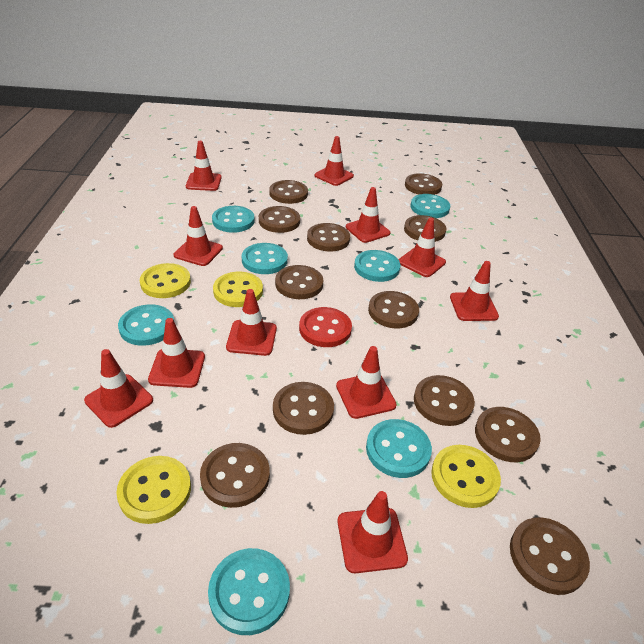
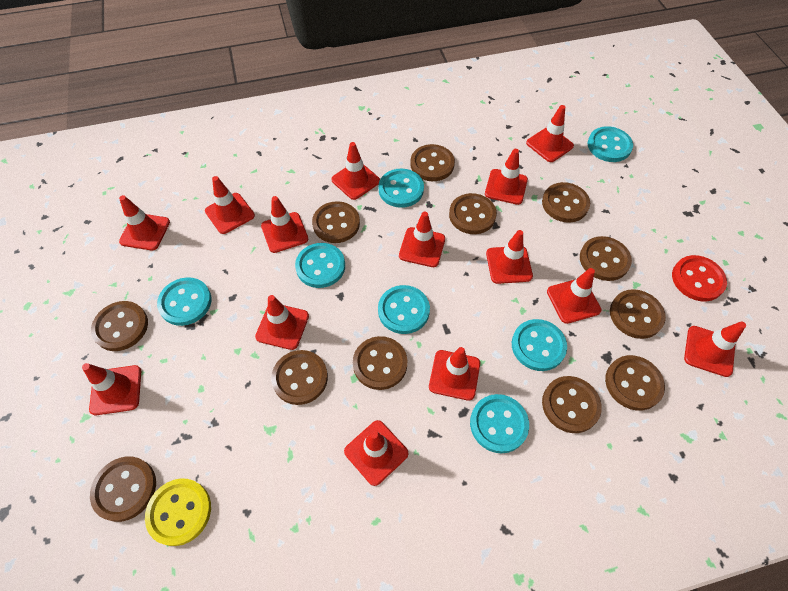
red traffic cone: 11 -> 14
yellow button: 4 -> 1

